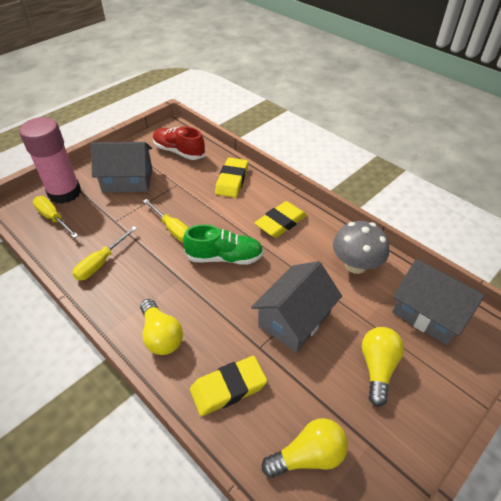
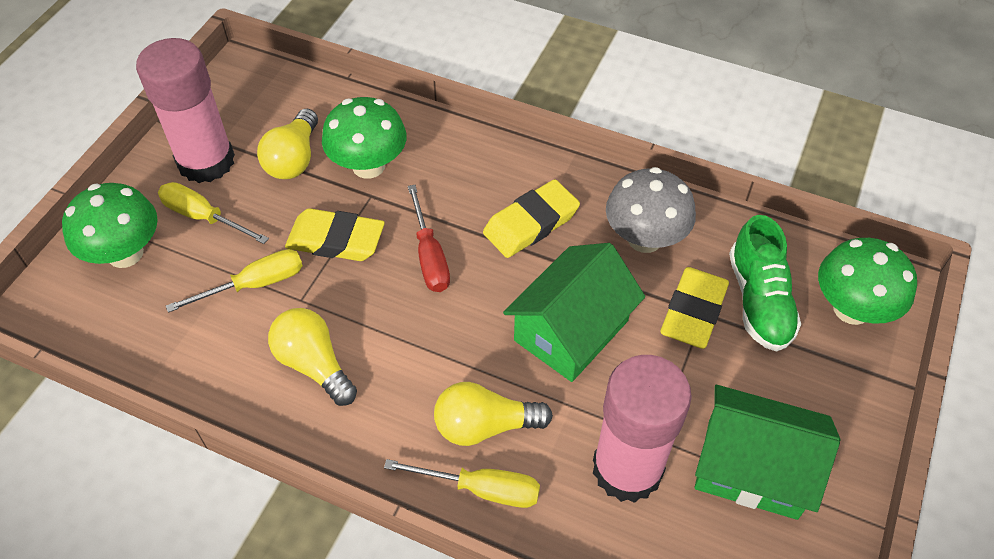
green house: 0 -> 2
green mushroom: 0 -> 3
grey house: 3 -> 0
pink glue stick: 1 -> 2
red screwdriver: 0 -> 1
red shoe: 1 -> 0

